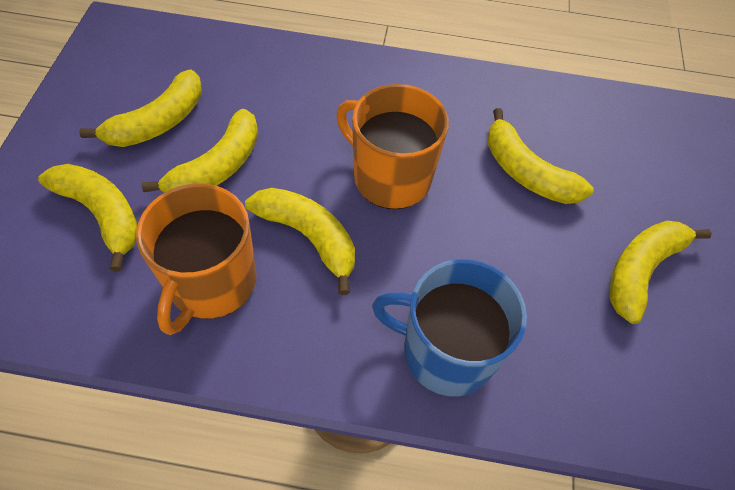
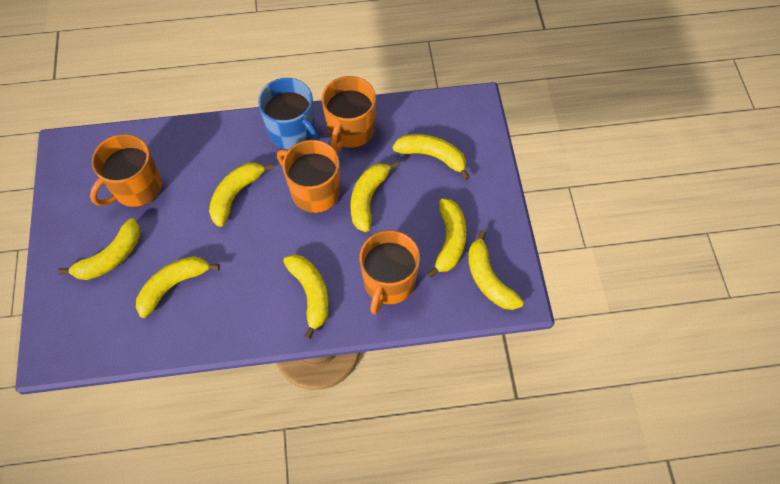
orange mug: 2 -> 4
yellow banana: 6 -> 8

